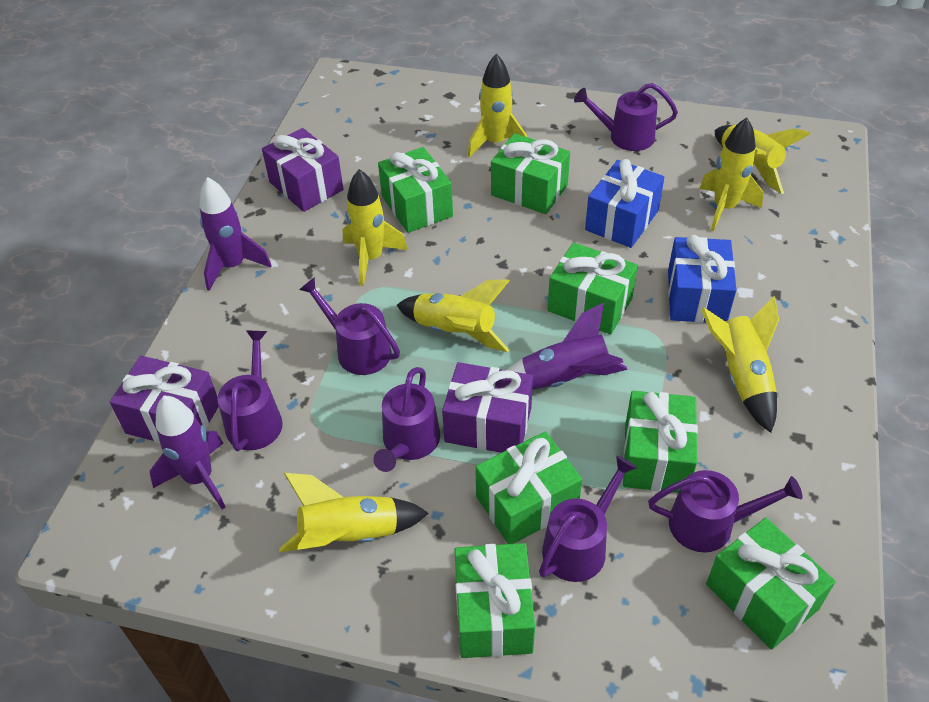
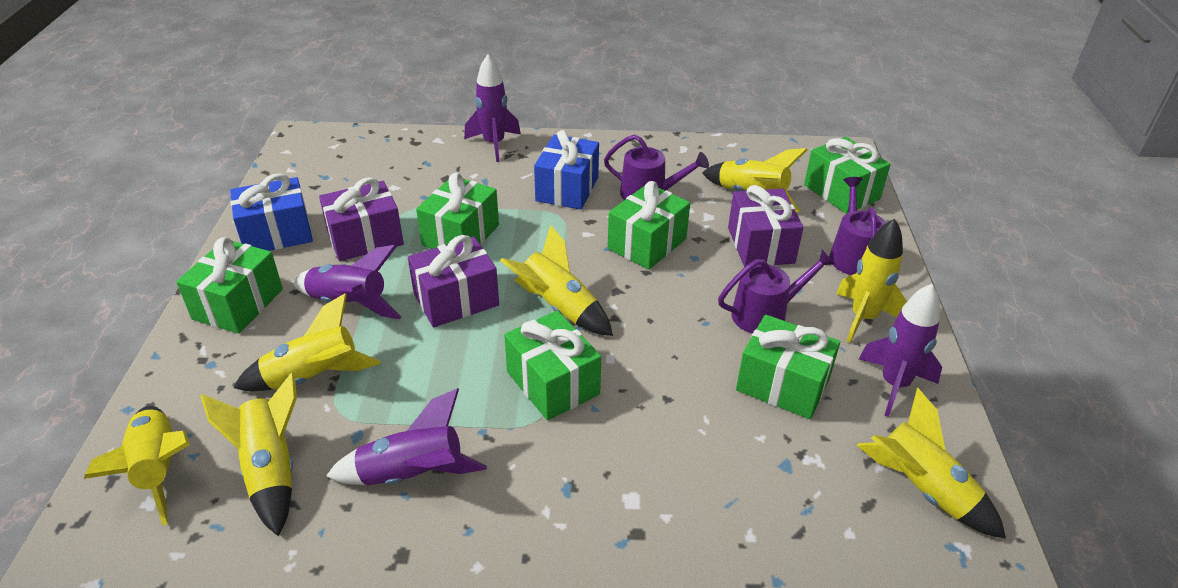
green gift: 7 -> 6
purple rocket: 3 -> 4
purple watering can: 6 -> 3

